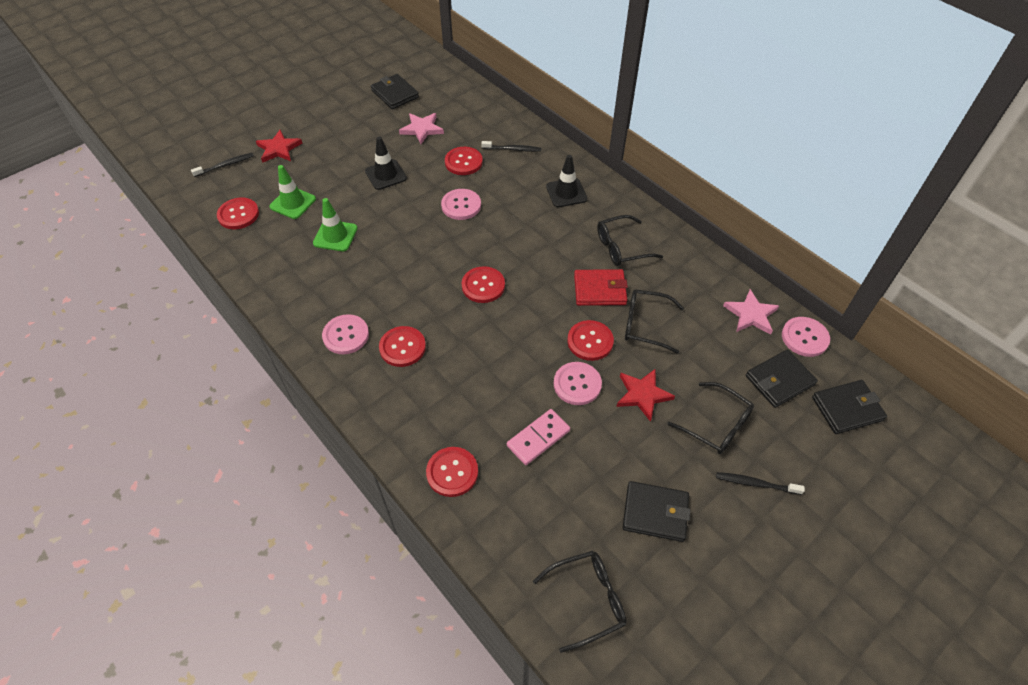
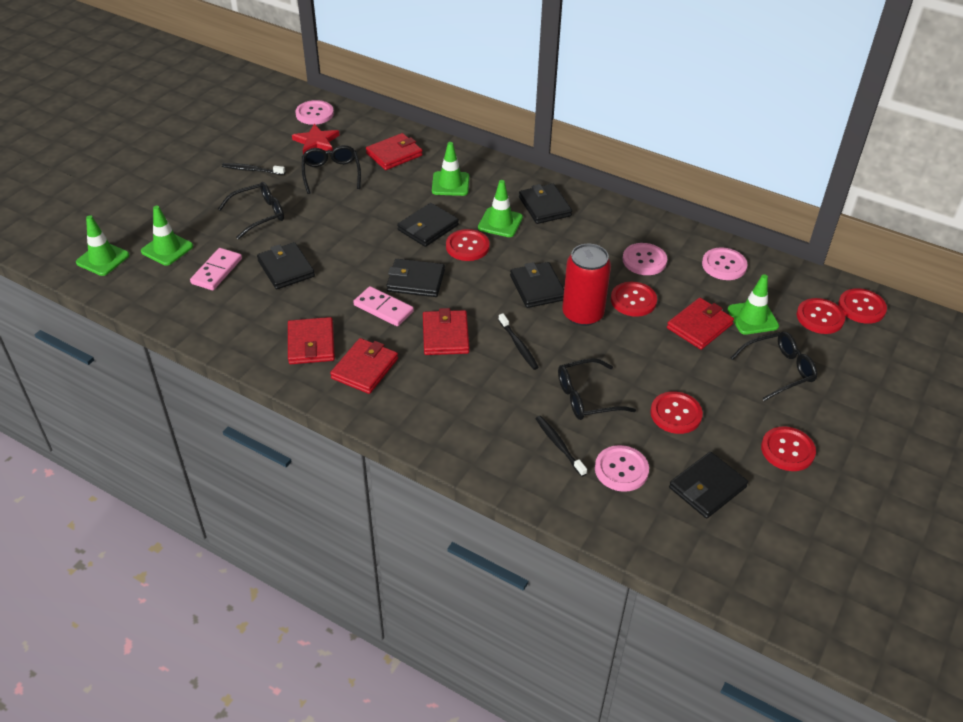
black traffic cone: 2 -> 0
black wallet: 4 -> 6
green traffic cone: 2 -> 5
pink domino: 1 -> 2
pink star: 2 -> 0
red can: 0 -> 1
red star: 2 -> 1
red wallet: 1 -> 5

